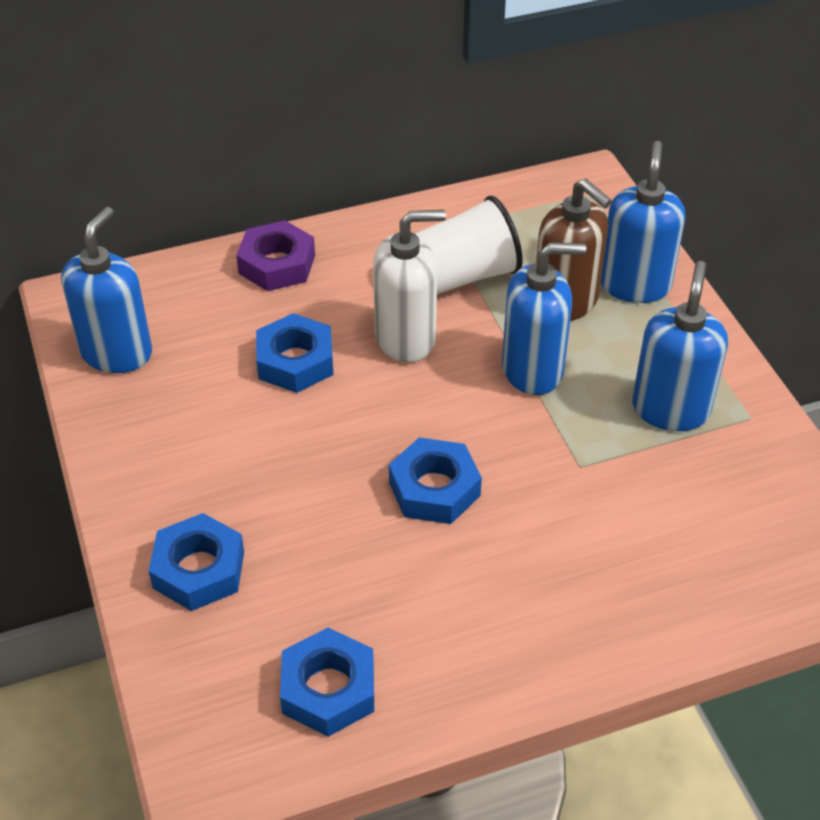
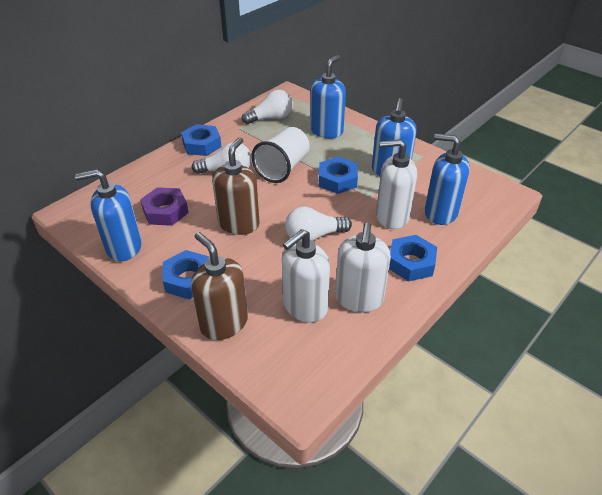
brown soap dispenser: 1 -> 2
white light bulb: 0 -> 3
white soap dispenser: 1 -> 3

